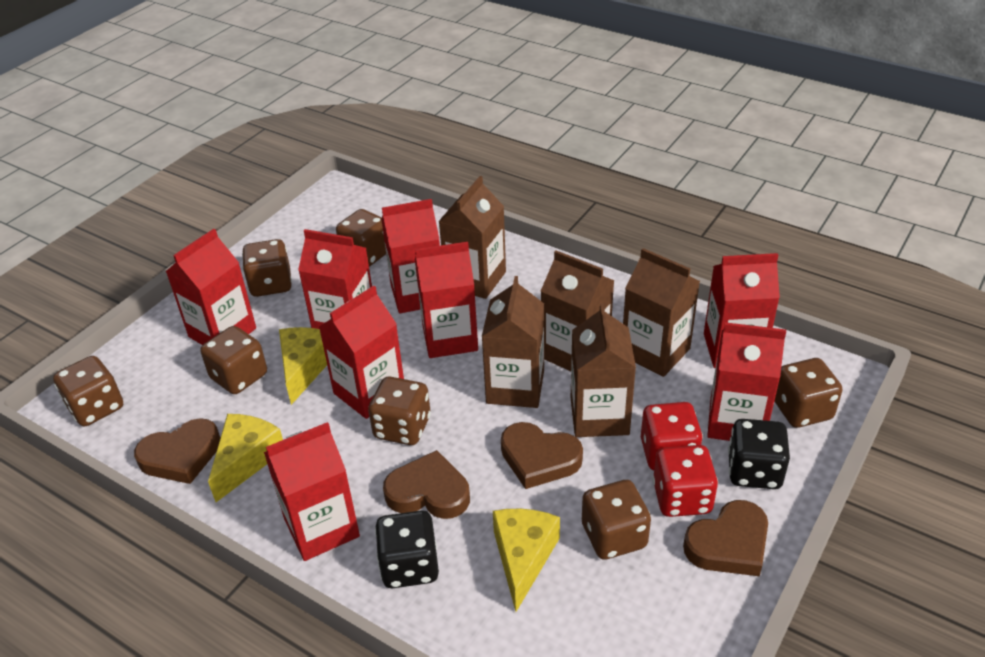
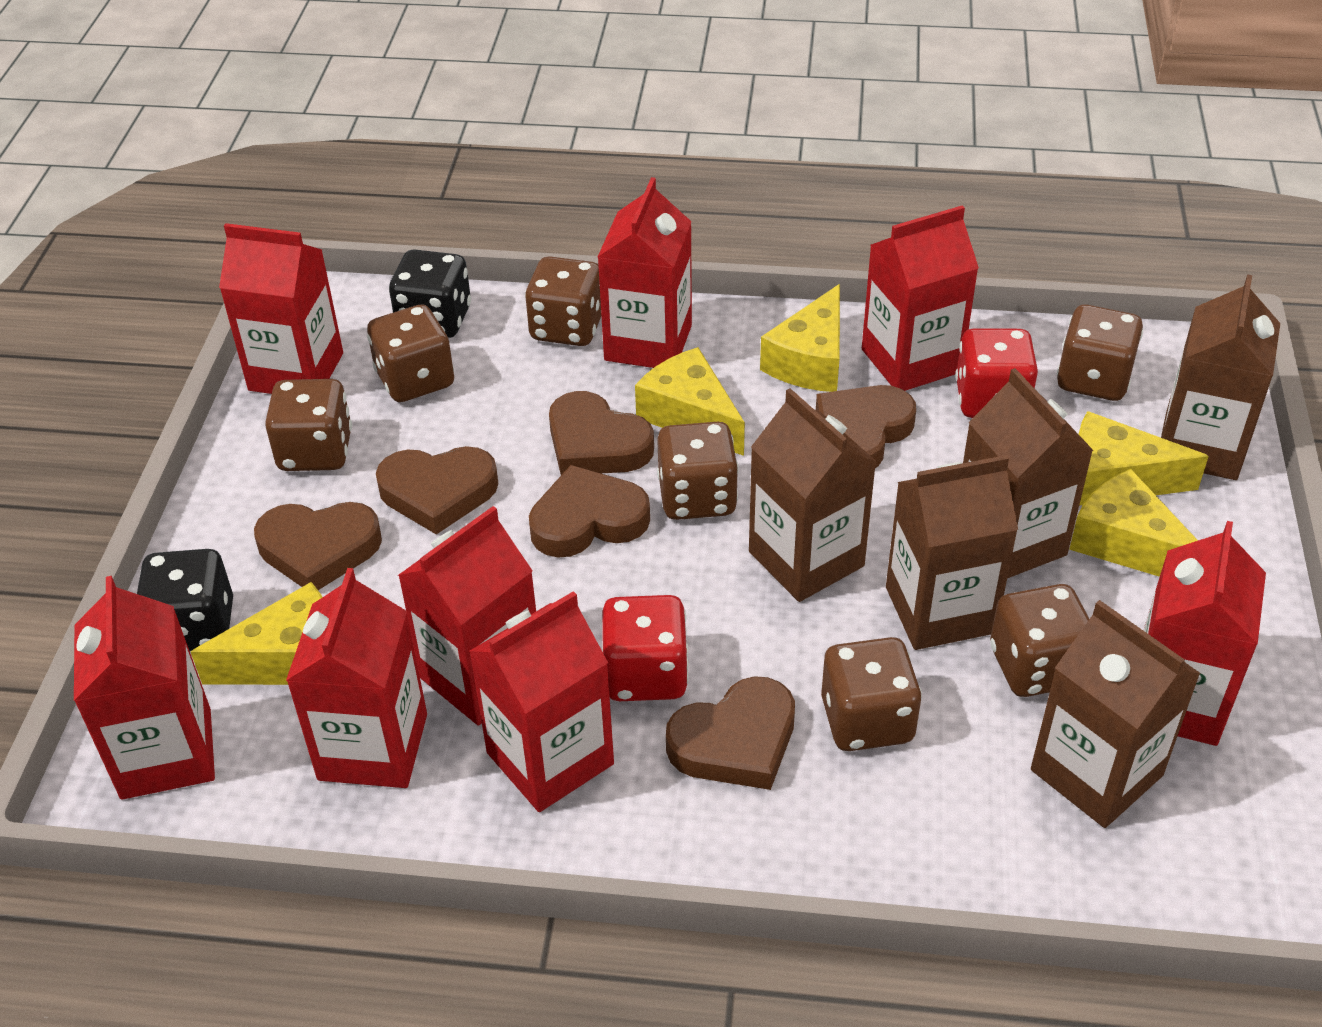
brown heart: 4 -> 6
yellow cheese: 3 -> 5

